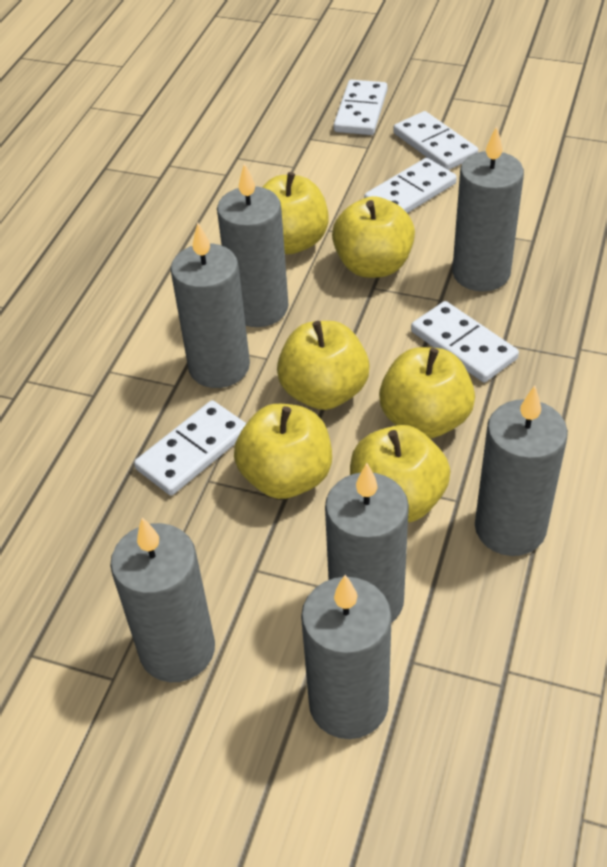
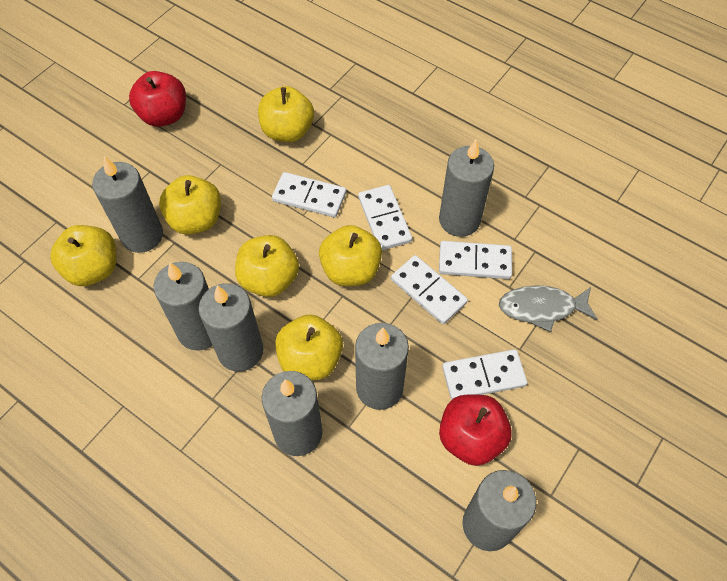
grey fish: 0 -> 1
red apple: 0 -> 2

